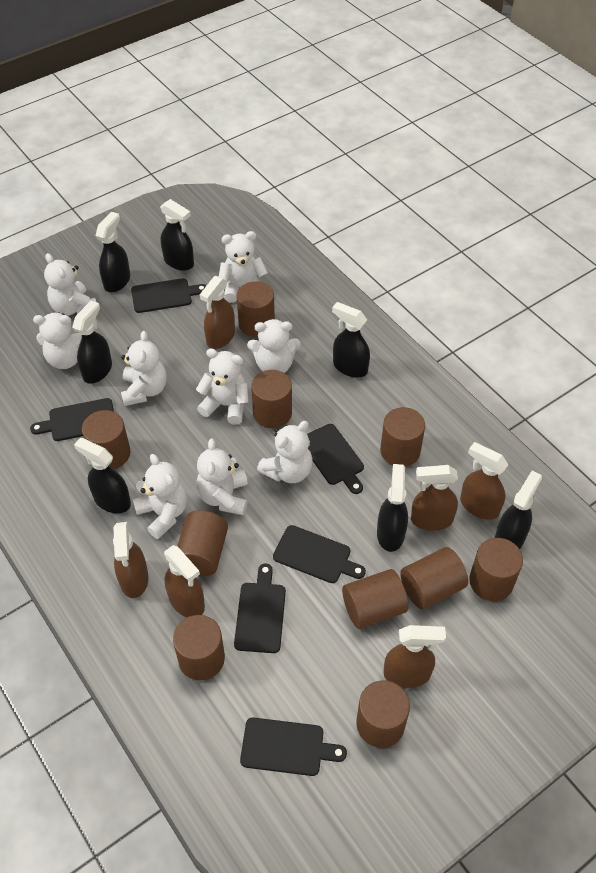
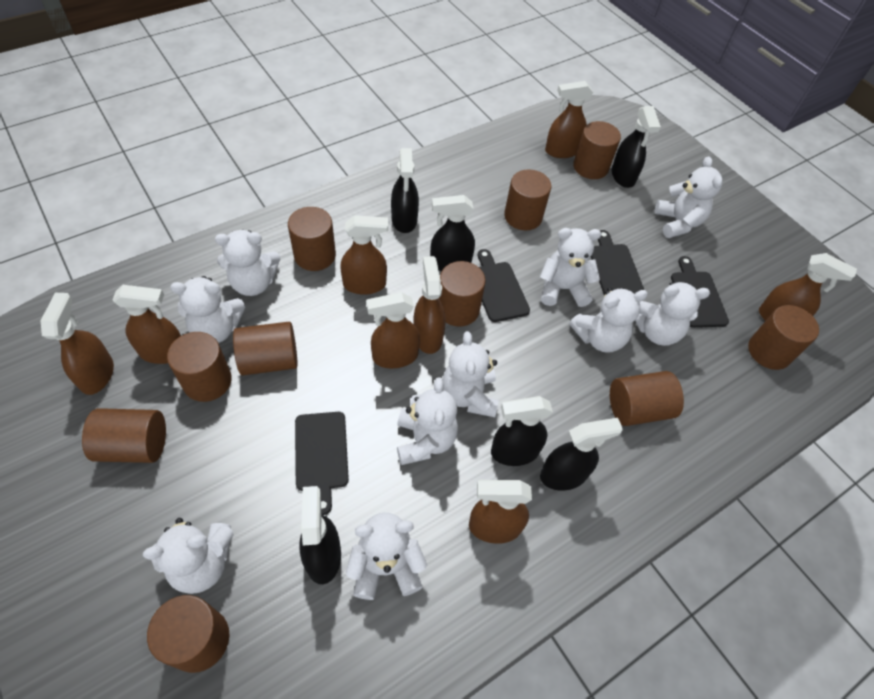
black cutting board: 6 -> 4
black spray bottle: 7 -> 6
brown spray bottle: 6 -> 8
white teddy bear: 9 -> 10

